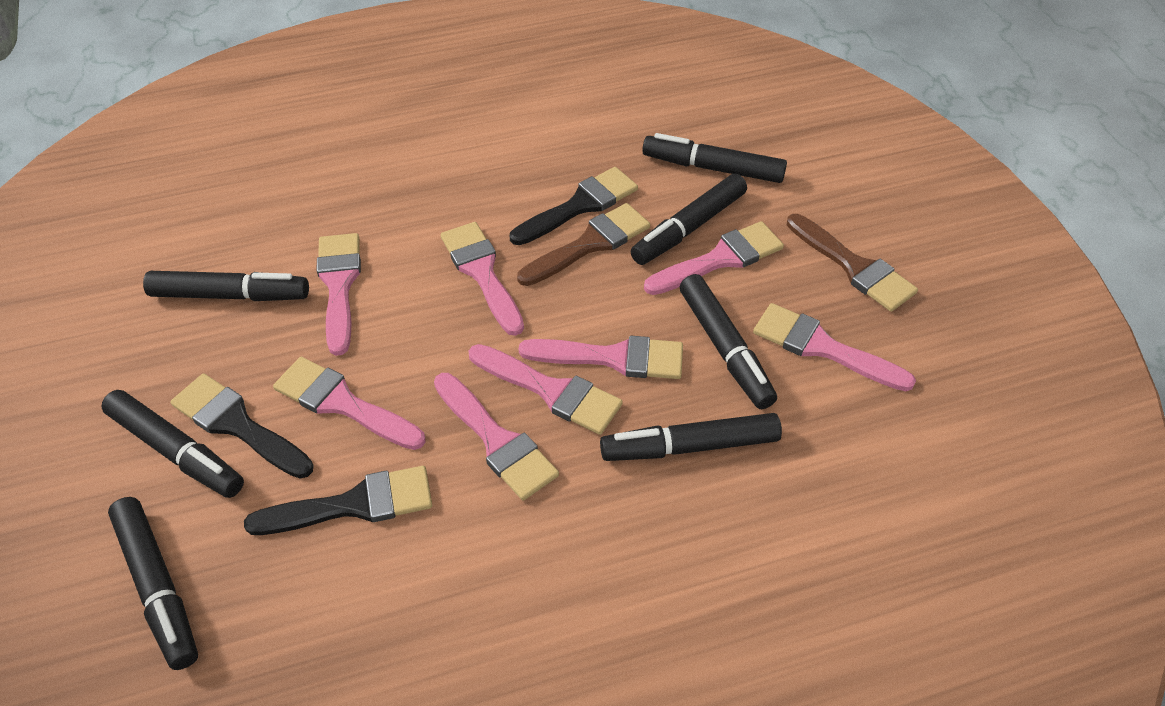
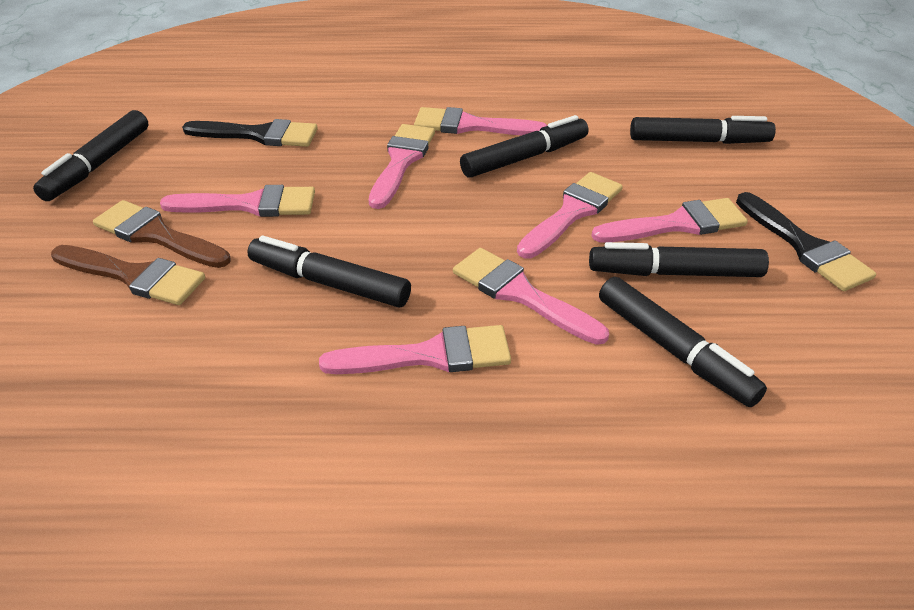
black brush: 3 -> 2
black marker: 7 -> 6
pink brush: 8 -> 7

